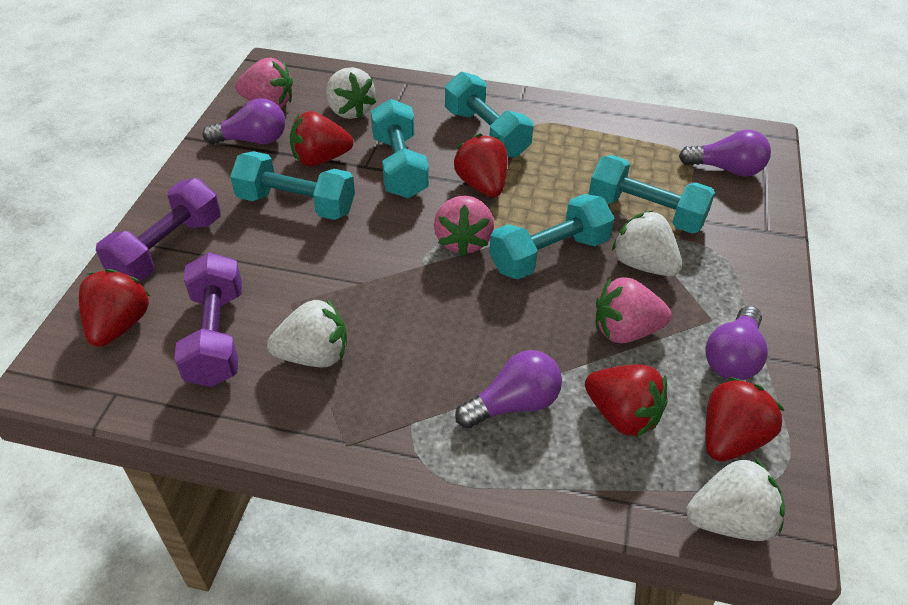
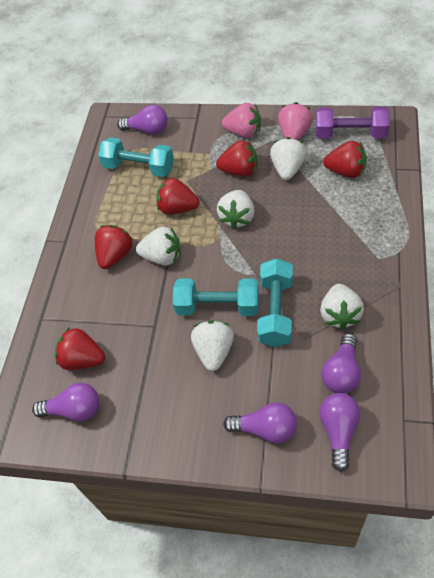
pink strawberry: 3 -> 2
purple dumbbell: 2 -> 1
purple light bulb: 4 -> 5
turquoise dumbbell: 5 -> 3
white strawberry: 4 -> 5

